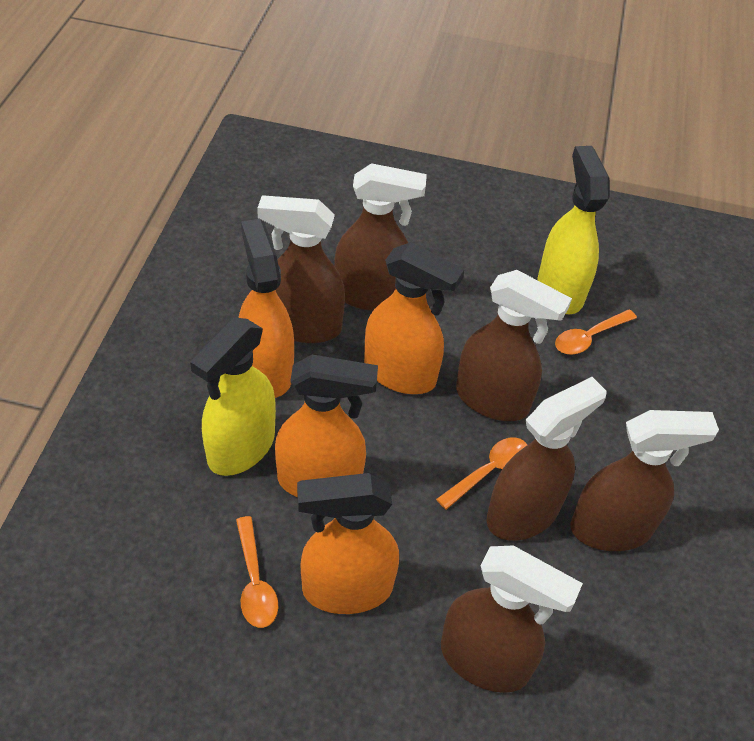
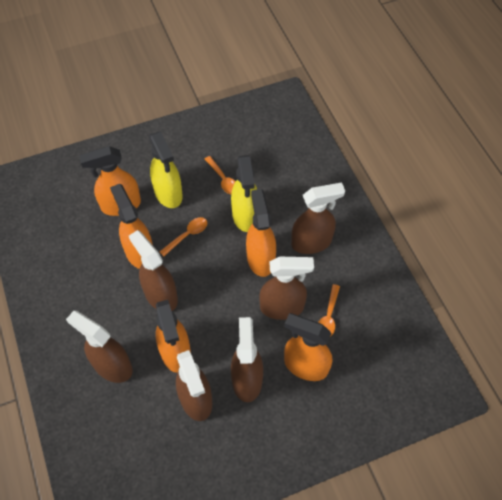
orange spray bottle: 4 -> 5

